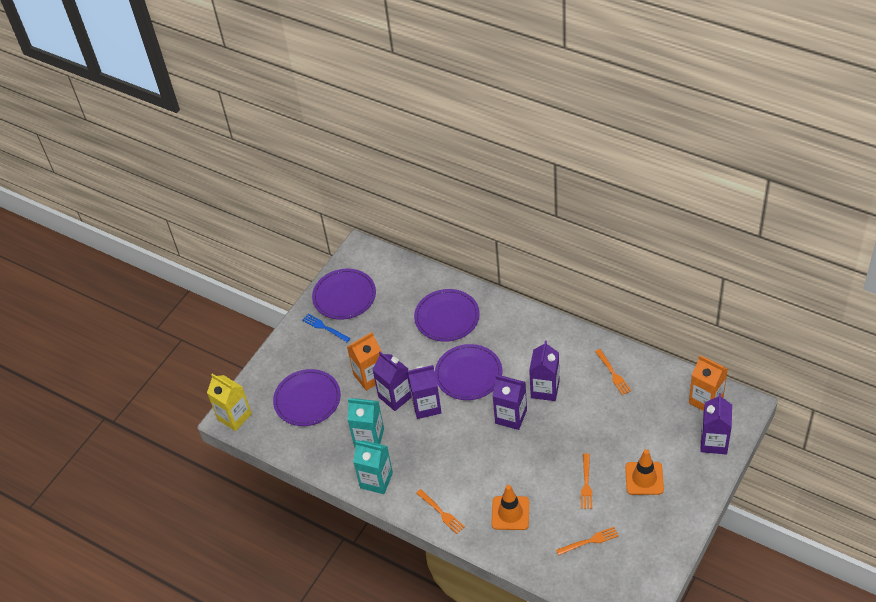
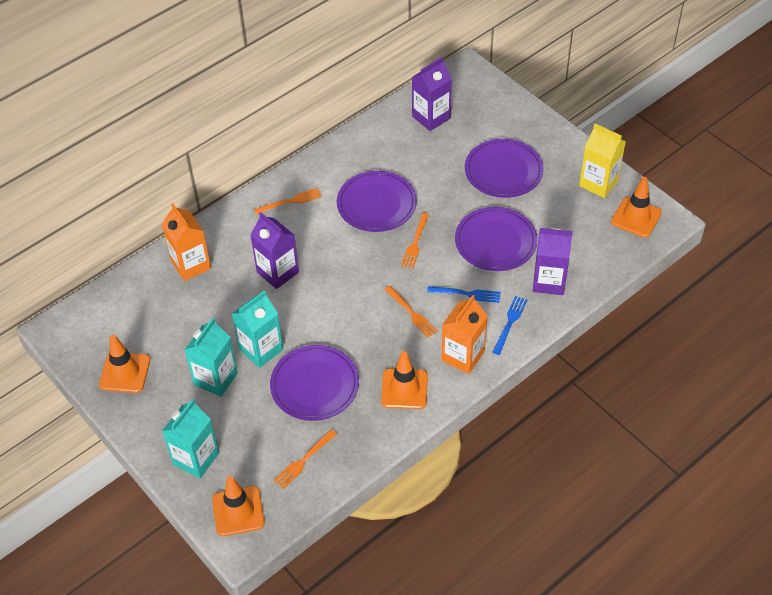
blue fork: 1 -> 2
orange traffic cone: 2 -> 4
purple carton: 5 -> 3
turquoise carton: 2 -> 3

